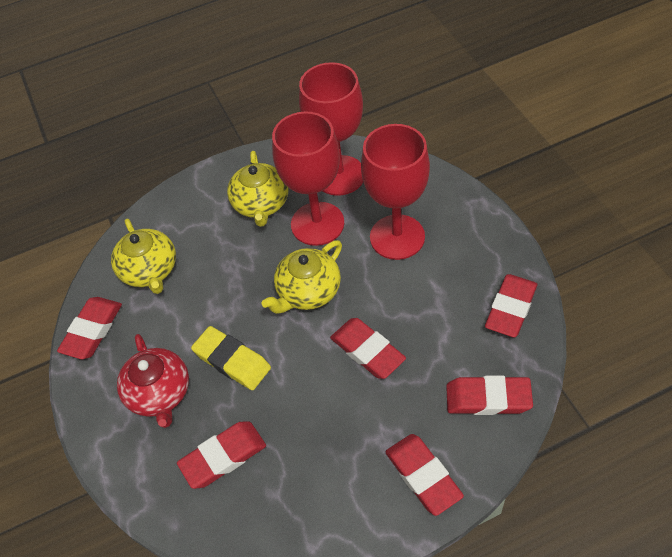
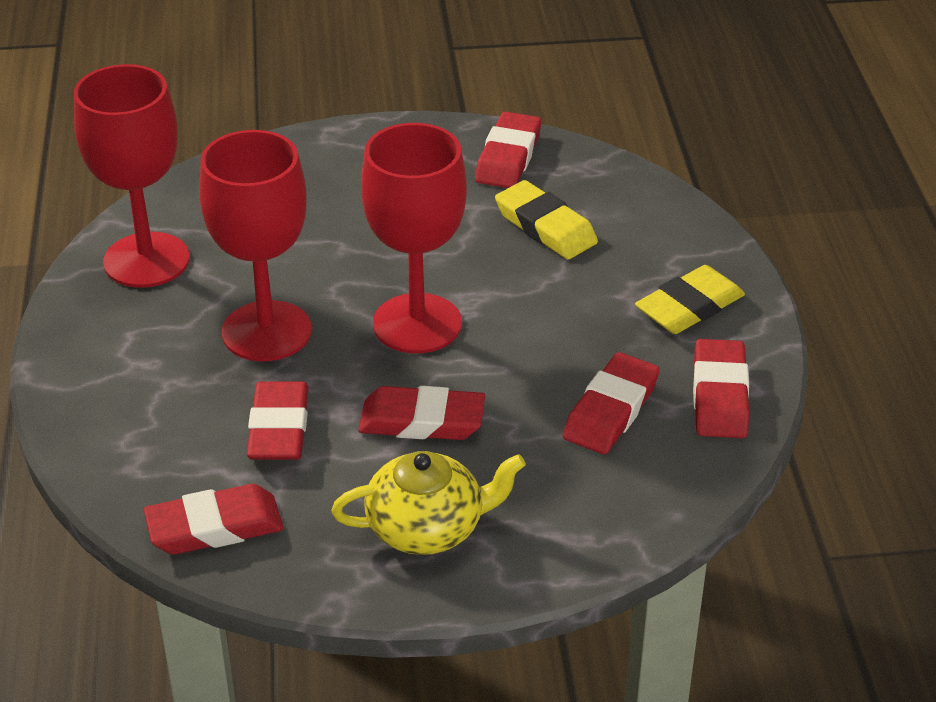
red teapot: 1 -> 0
yellow eraser: 1 -> 2
yellow teapot: 3 -> 1

